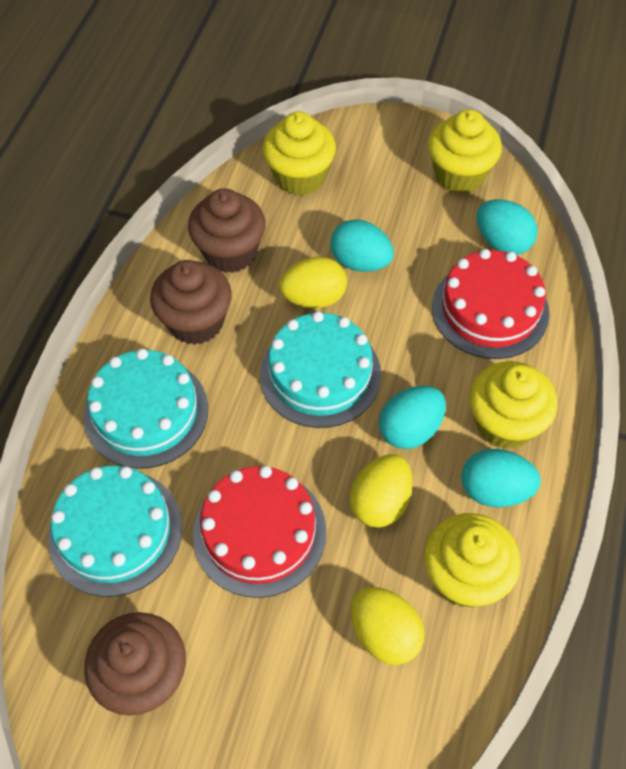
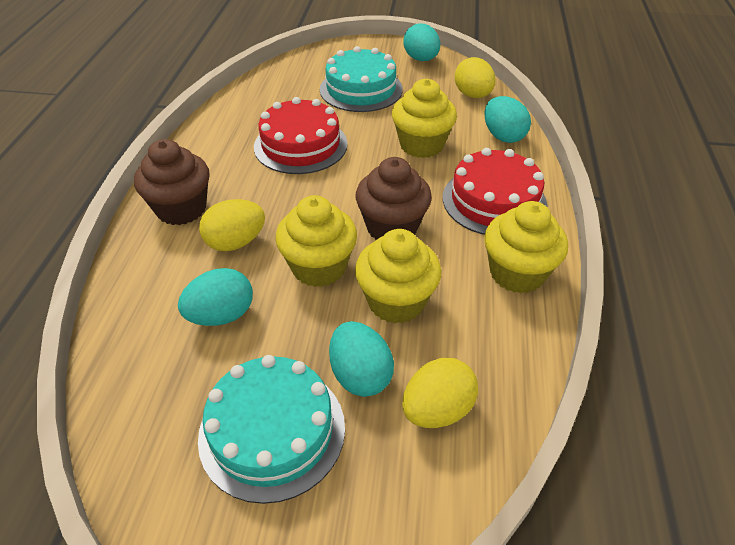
brown cupcake: 3 -> 2
turquoise cake: 3 -> 2

